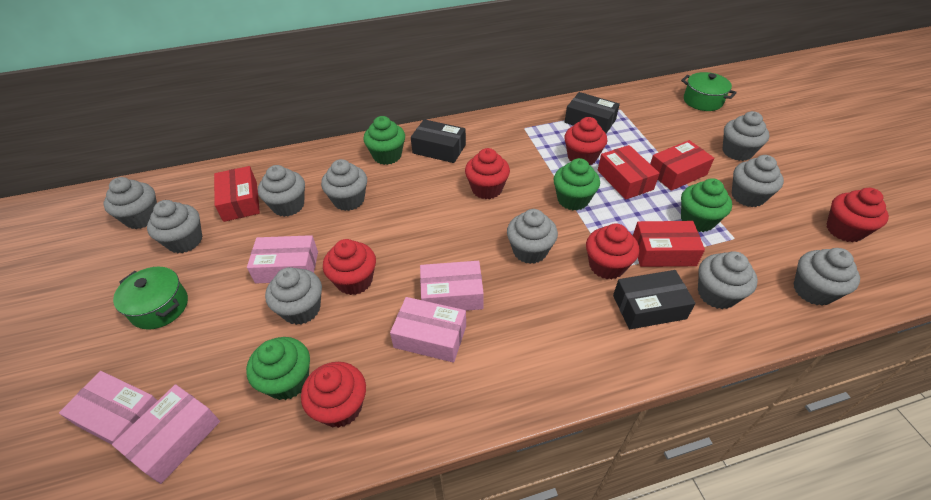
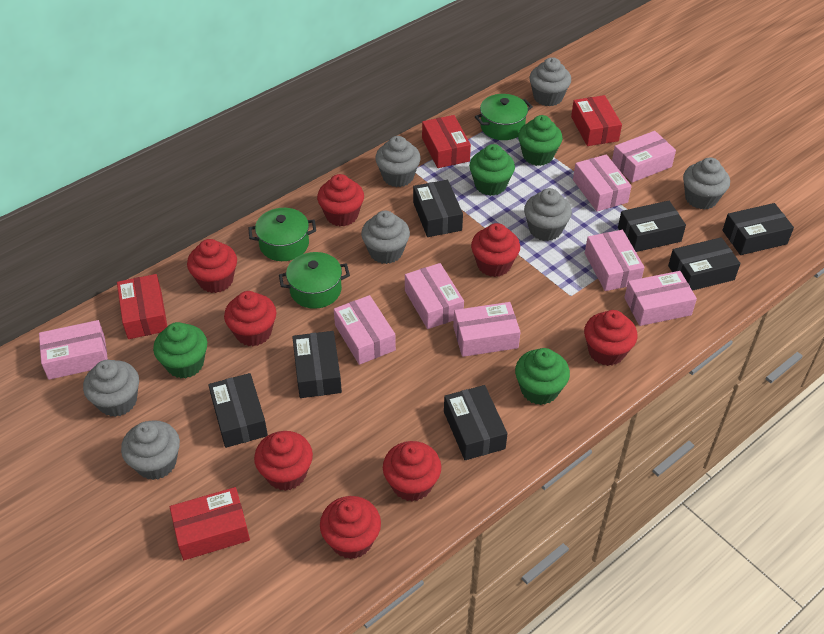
black box: 3 -> 7
green pot: 2 -> 3
grey cupcake: 10 -> 7
pink box: 5 -> 8
red cupcake: 6 -> 8

